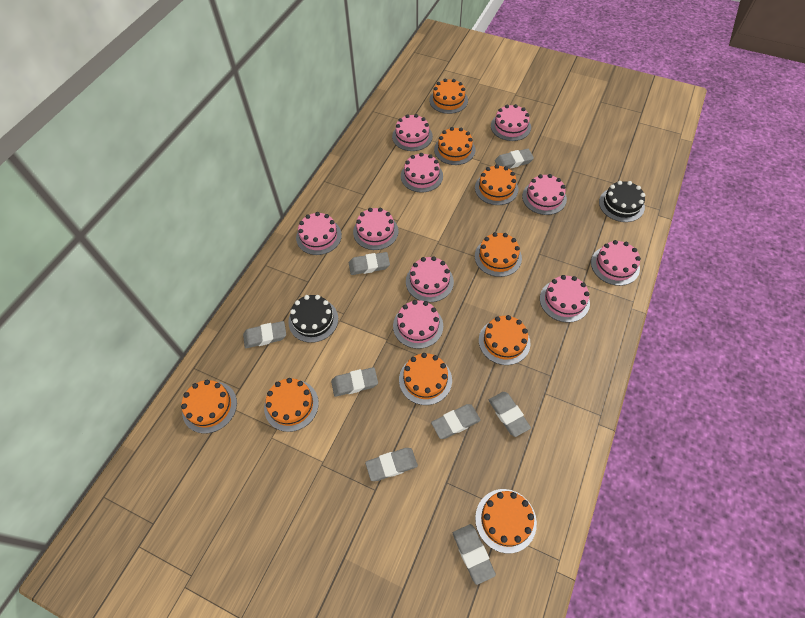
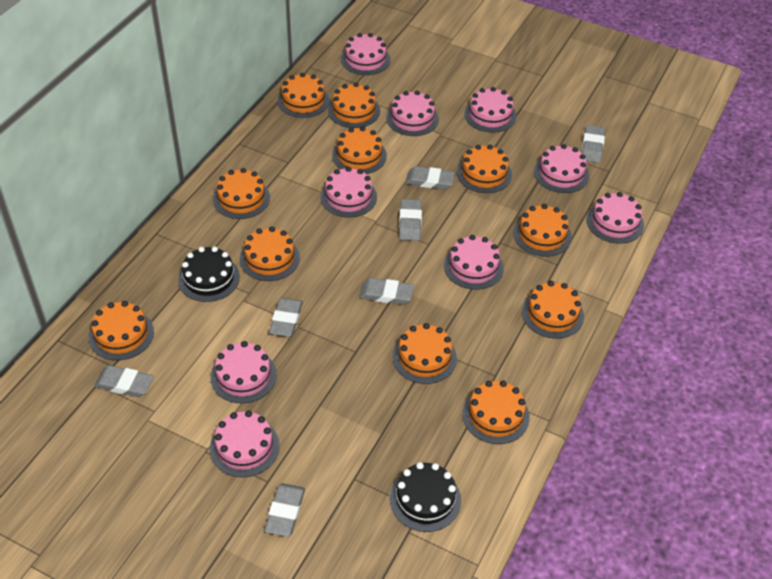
grey eraser: 8 -> 7
orange cake: 9 -> 11
pink cake: 10 -> 9

